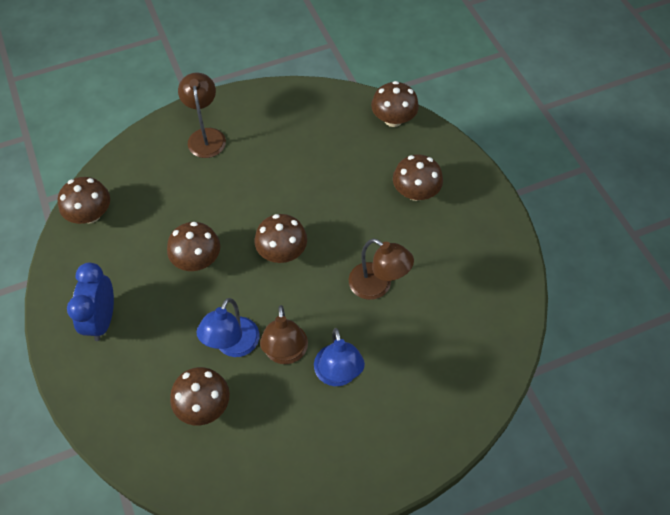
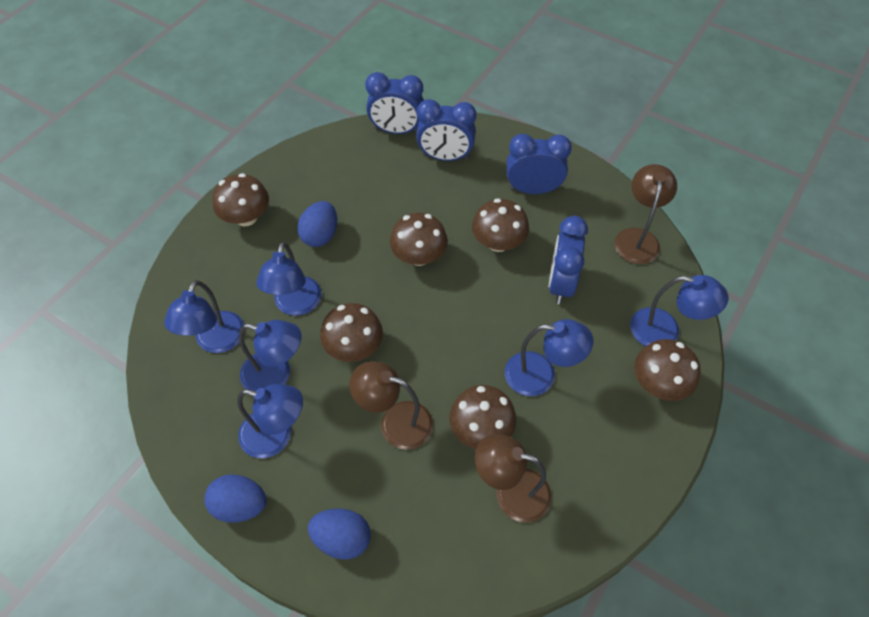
blue clock: 1 -> 4
blue egg: 0 -> 3
blue lamp: 2 -> 6

